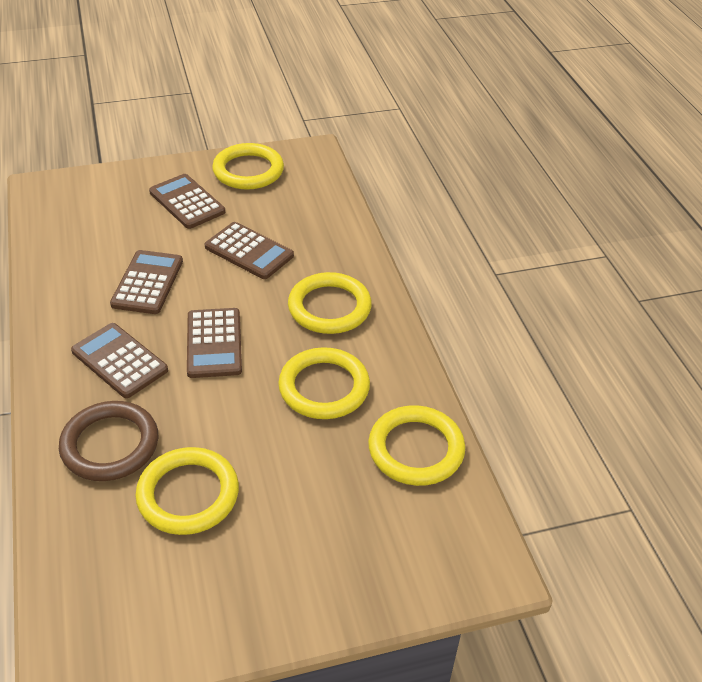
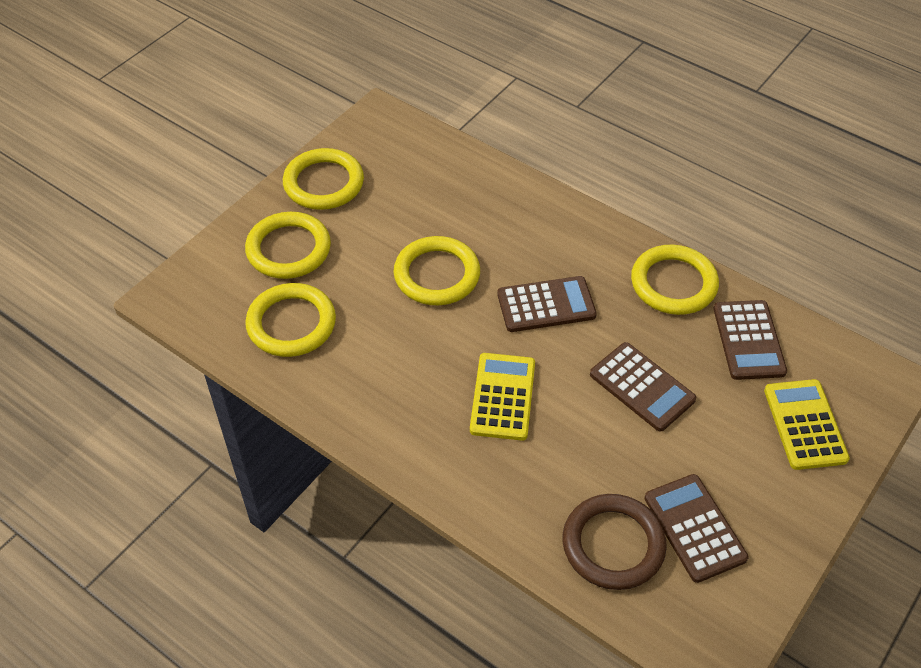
brown calculator: 5 -> 4
yellow calculator: 0 -> 2

